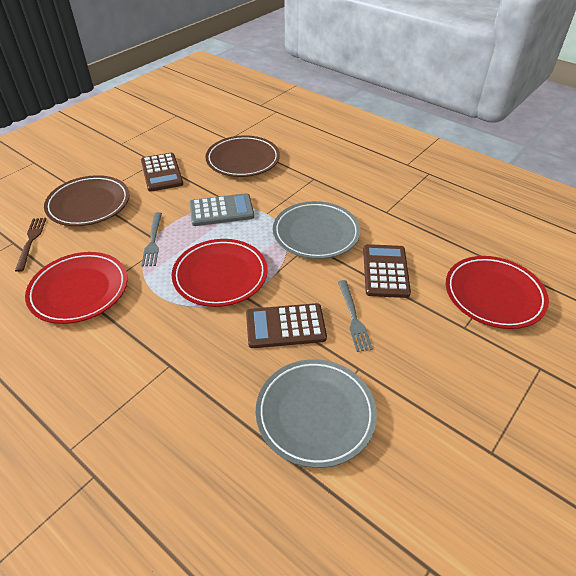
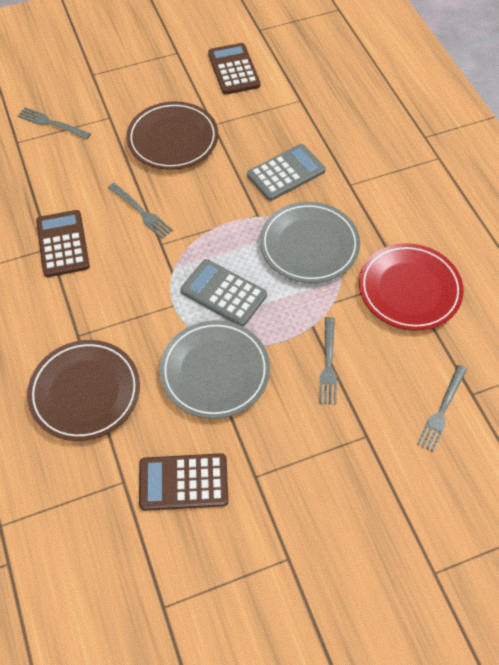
brown fork: 1 -> 0
grey calculator: 1 -> 2
grey fork: 2 -> 4
red plate: 3 -> 1

